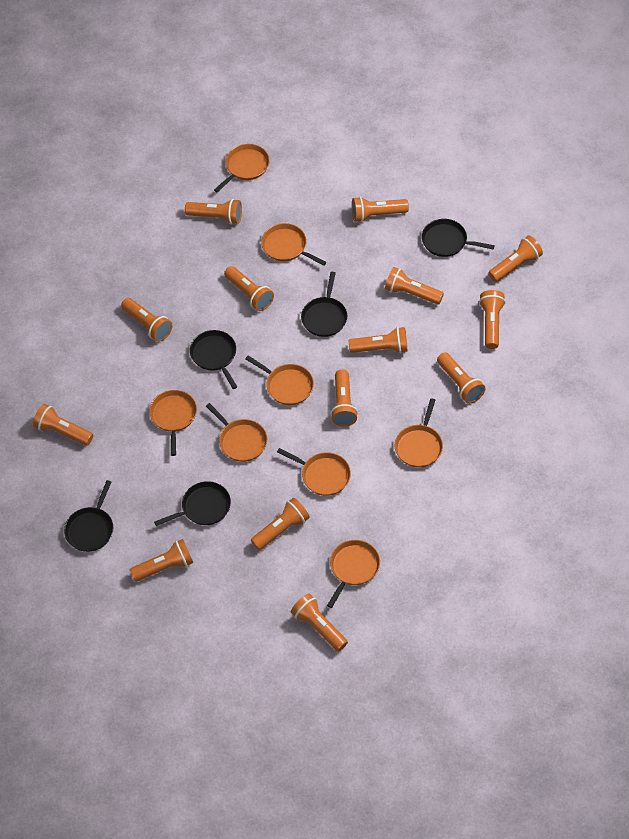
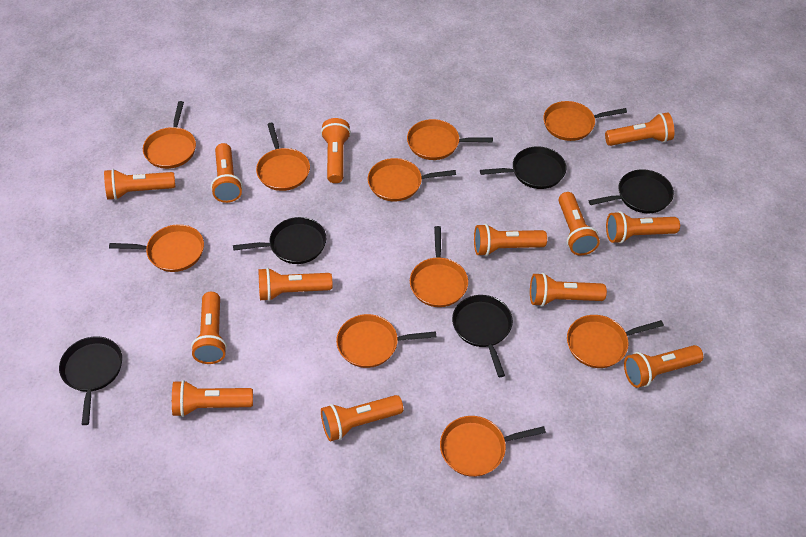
orange flashlight: 14 -> 13
orange pan: 8 -> 10

